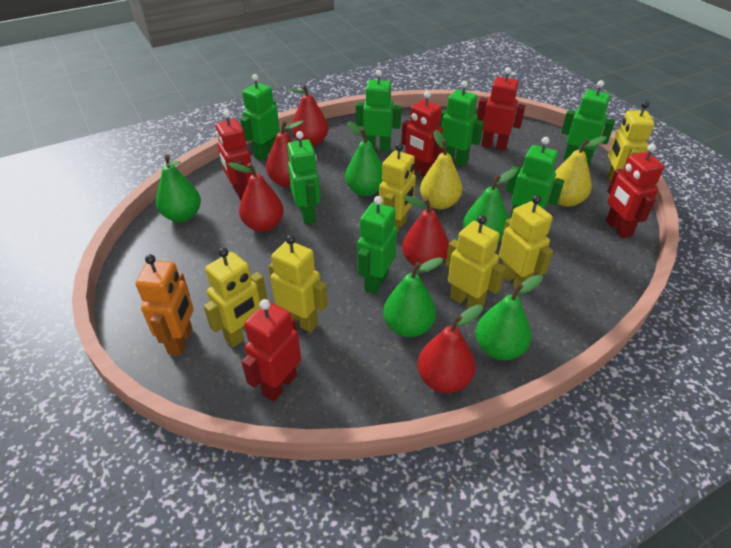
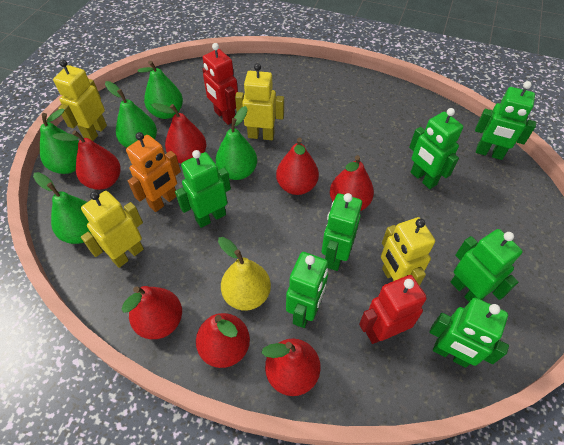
red pear: 5 -> 7
red robot: 5 -> 2
yellow pear: 2 -> 1
yellow robot: 6 -> 4

